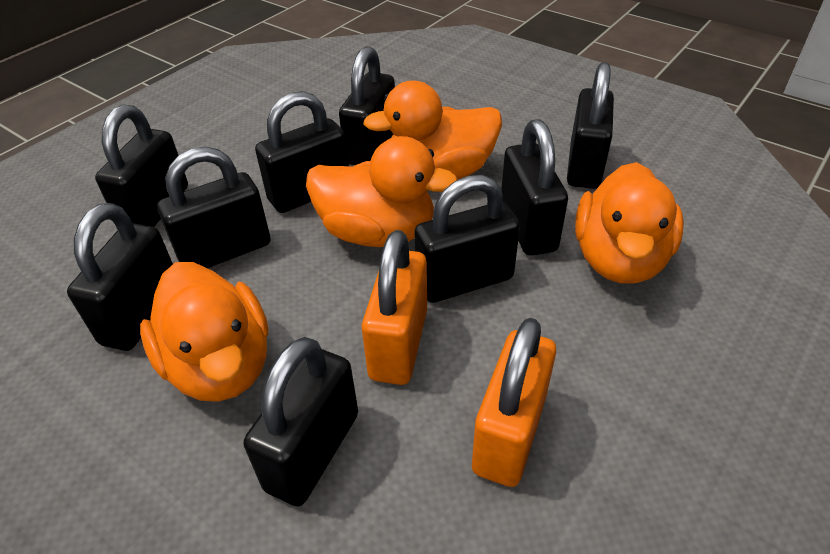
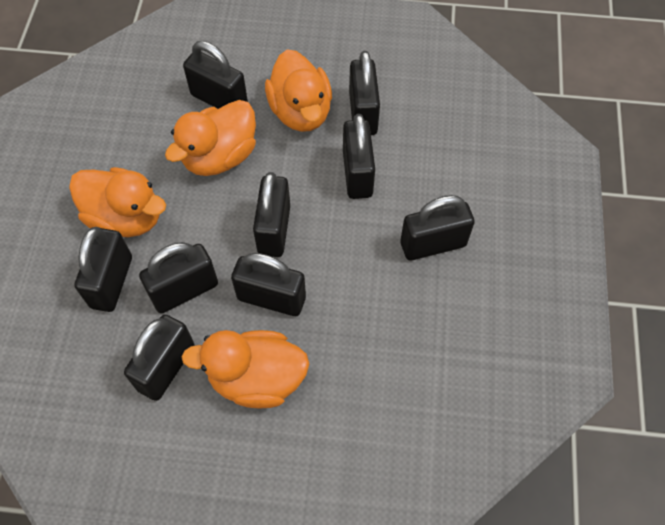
orange padlock: 2 -> 0

